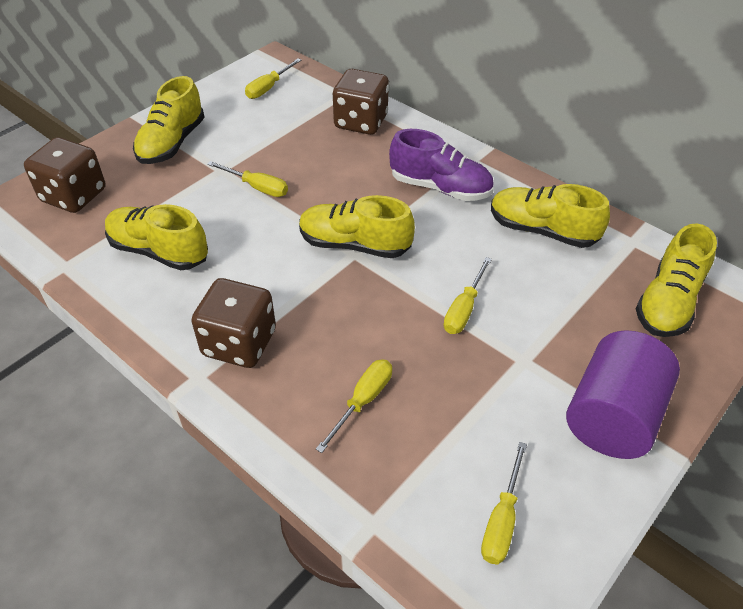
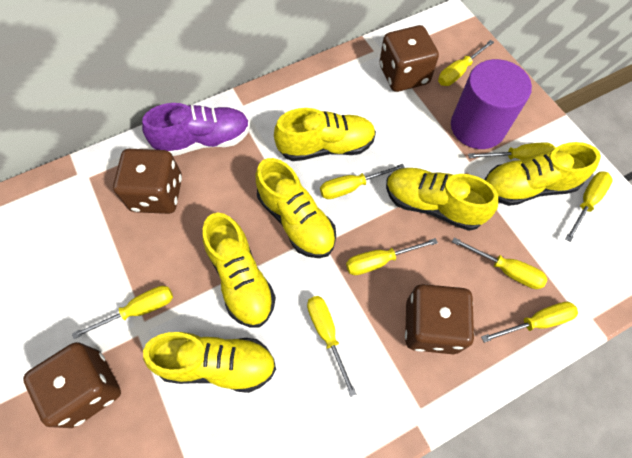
brown dice: 3 -> 4
yellow screwdriver: 5 -> 9
yellow shoe: 5 -> 6

